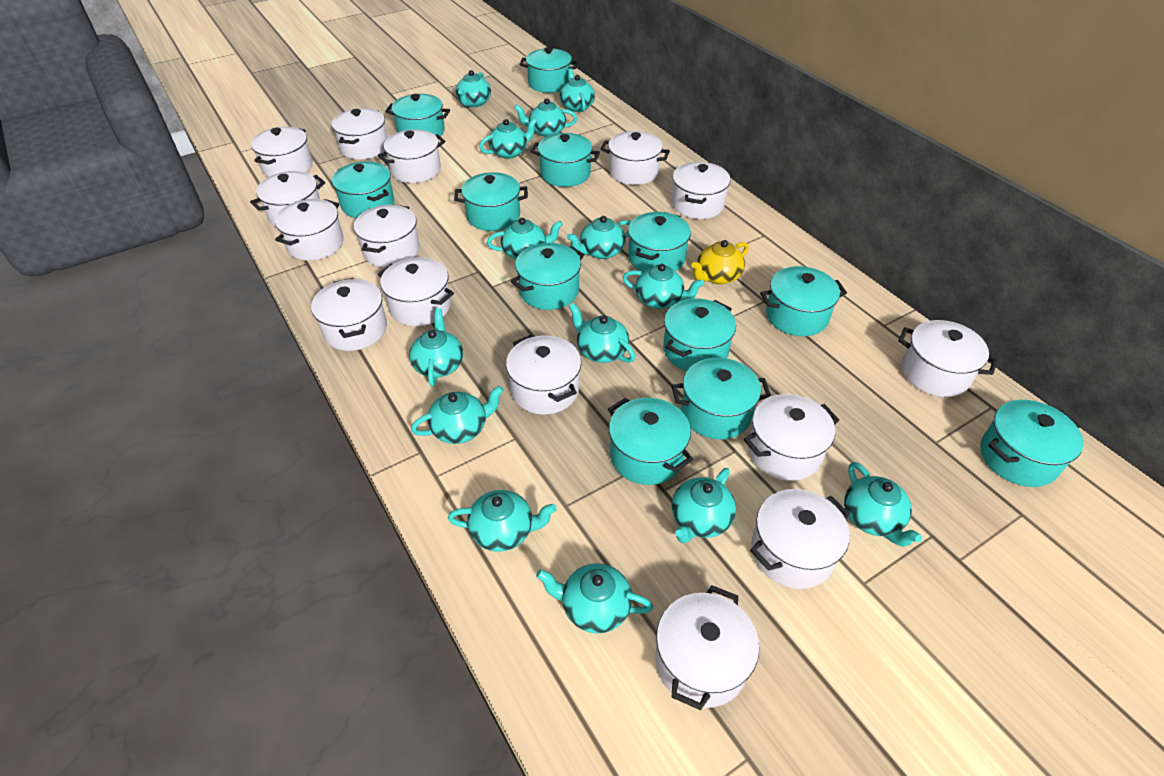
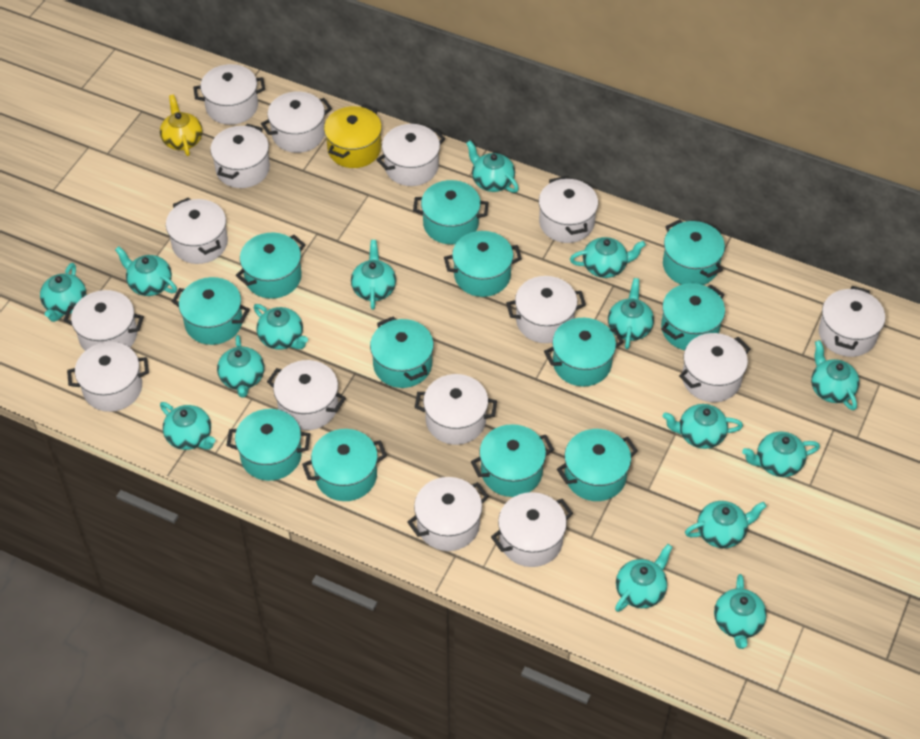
turquoise teapot: 14 -> 15
yellow pot: 0 -> 1

